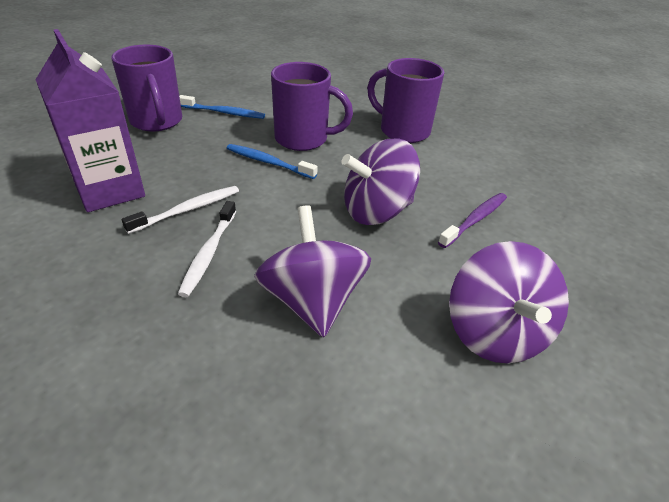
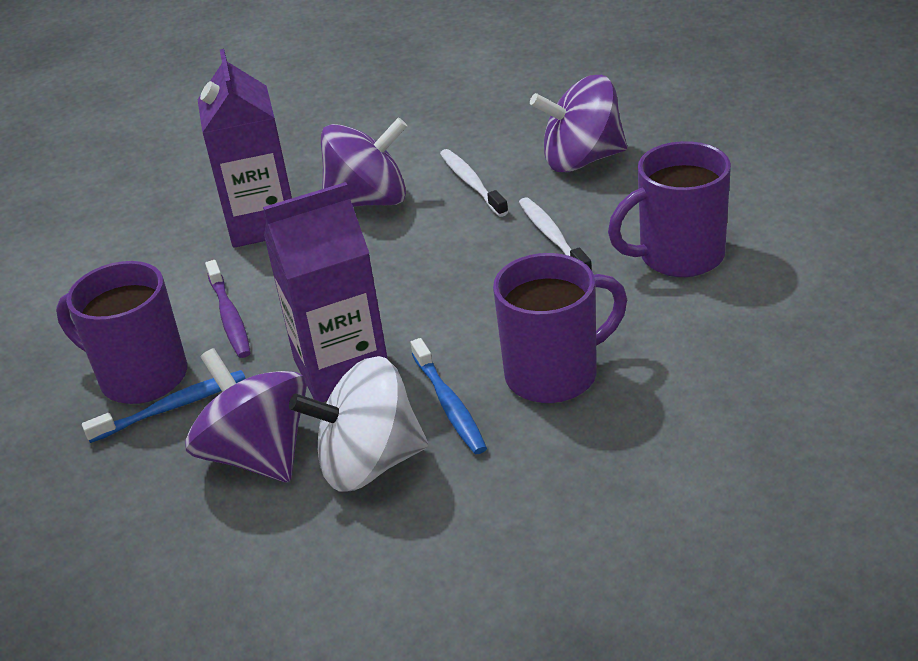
purple carton: 1 -> 2
white spinning top: 0 -> 1

